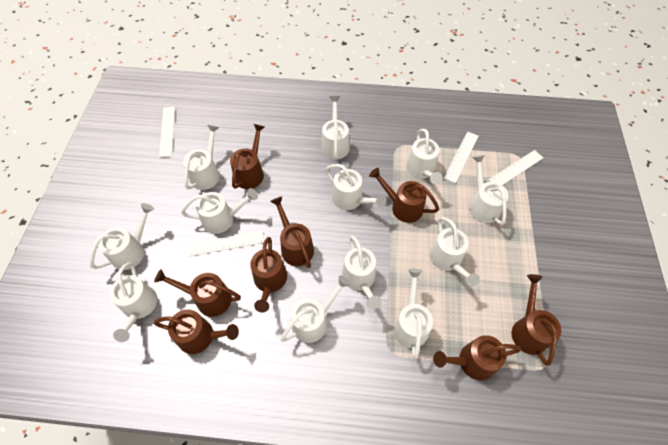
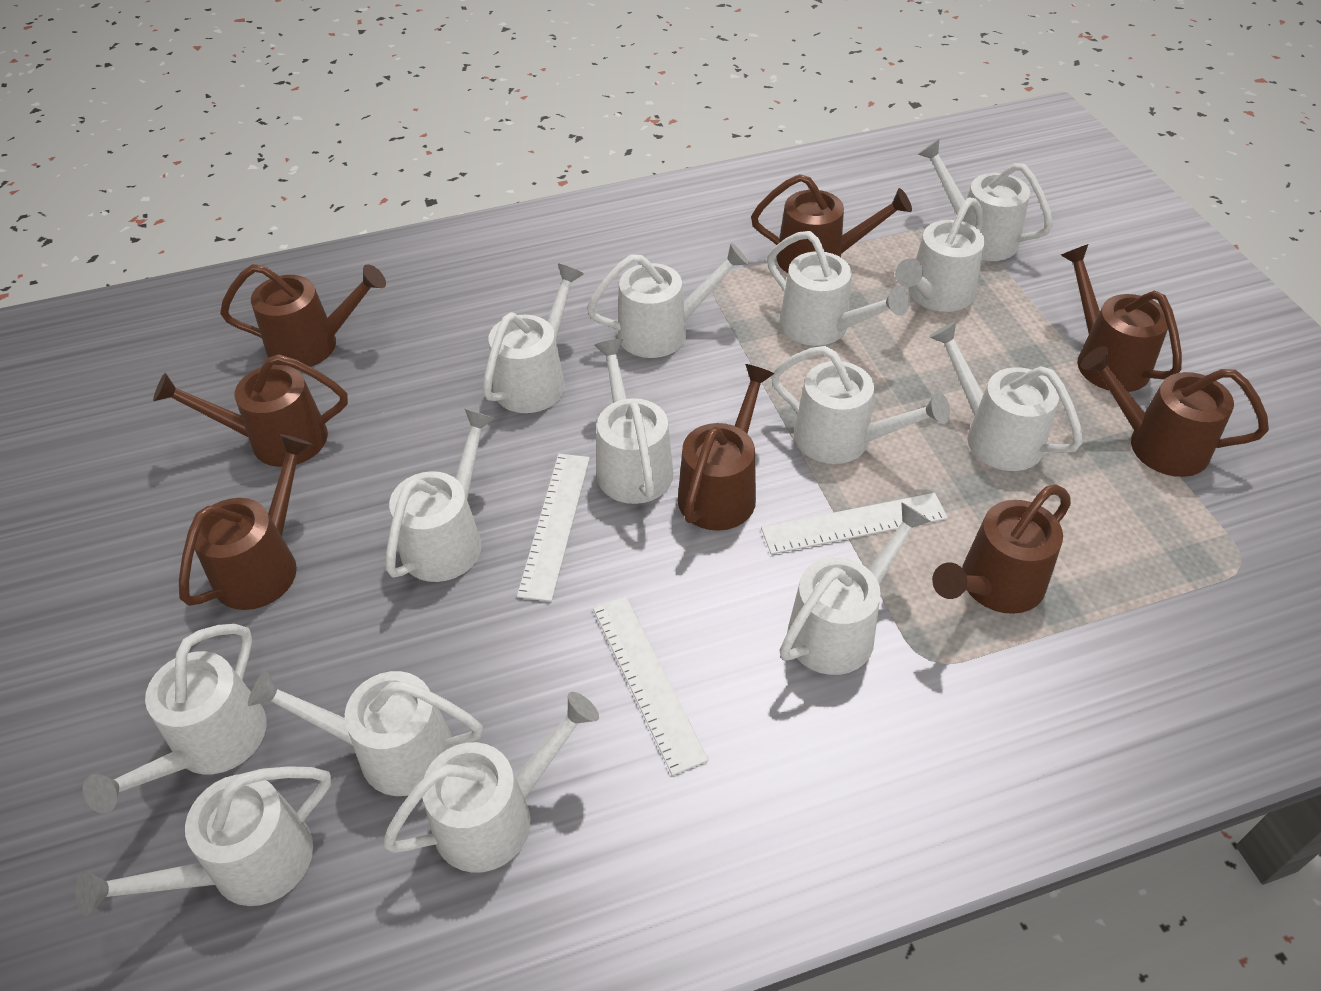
white ruler: 4 -> 3
white watering can: 12 -> 14

